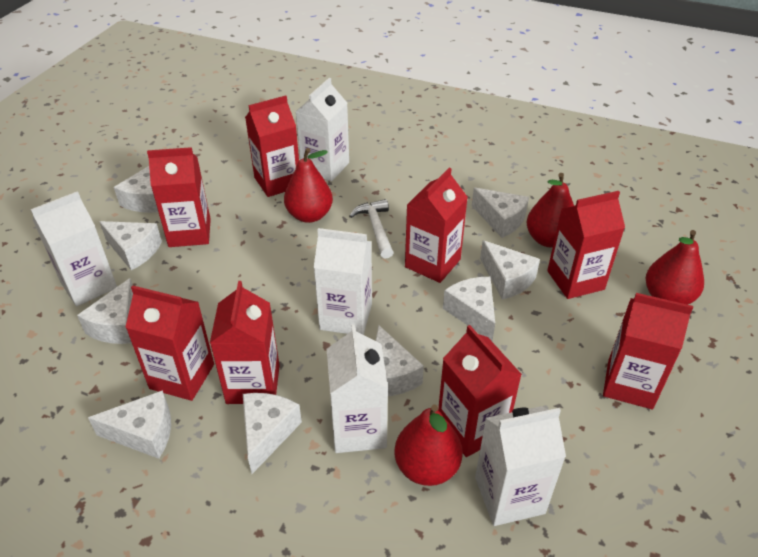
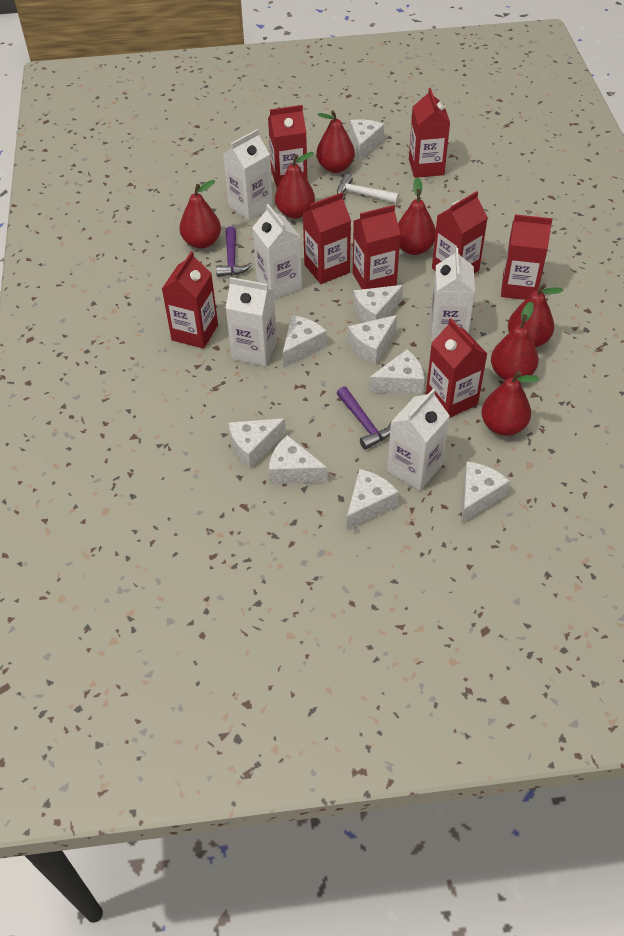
purple hammer: 0 -> 2
red pear: 4 -> 7

